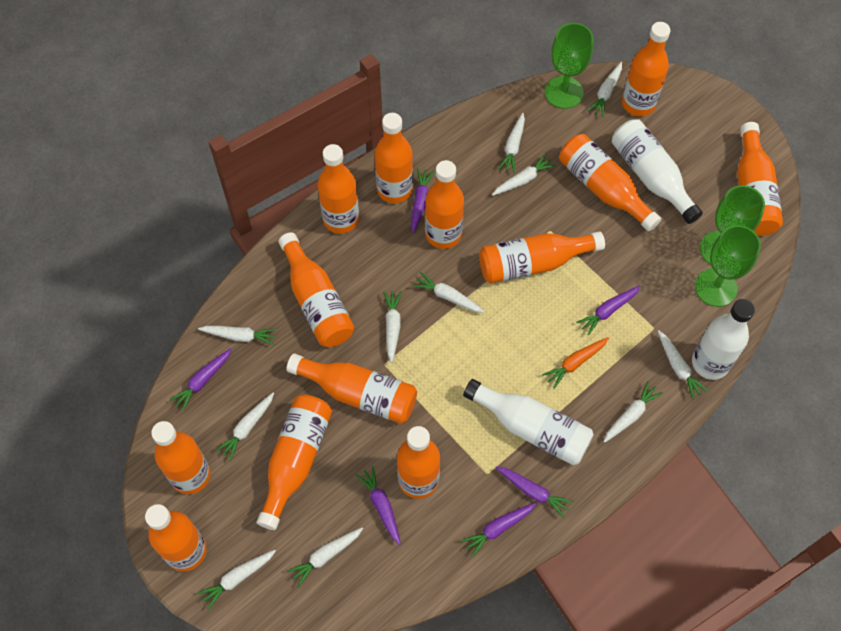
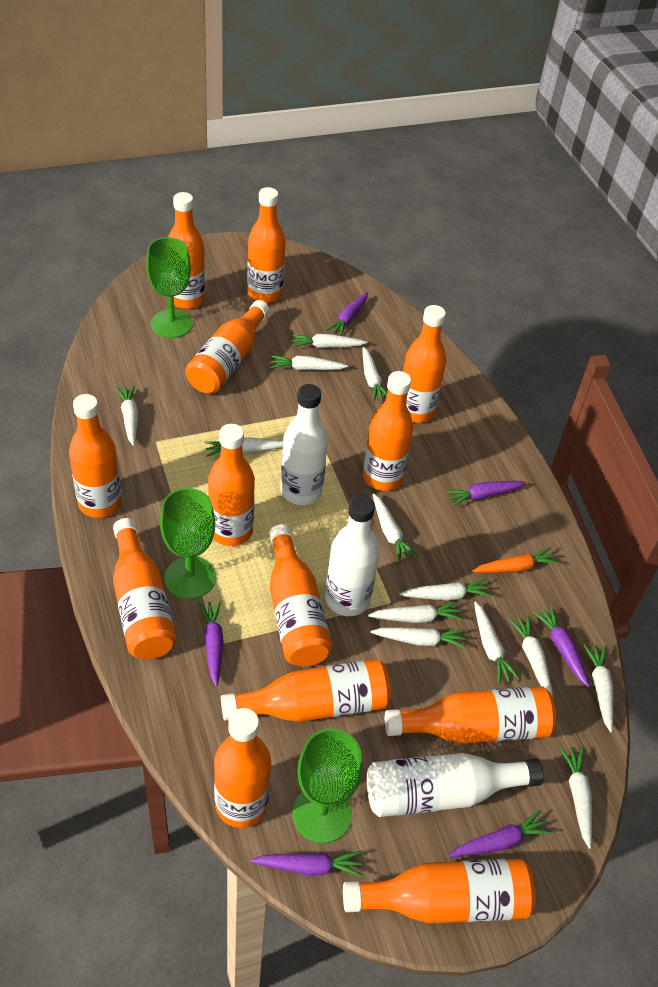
white carrot: 11 -> 13

